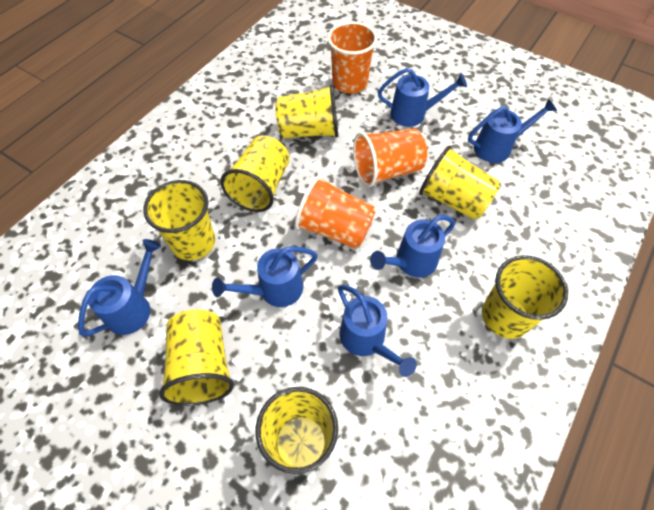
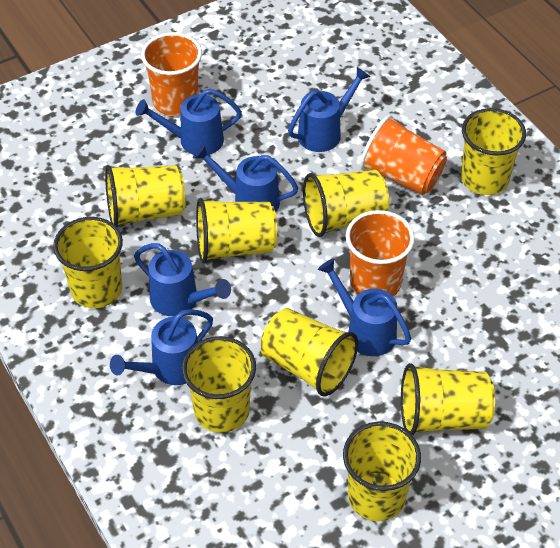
yellow cup: 7 -> 9

